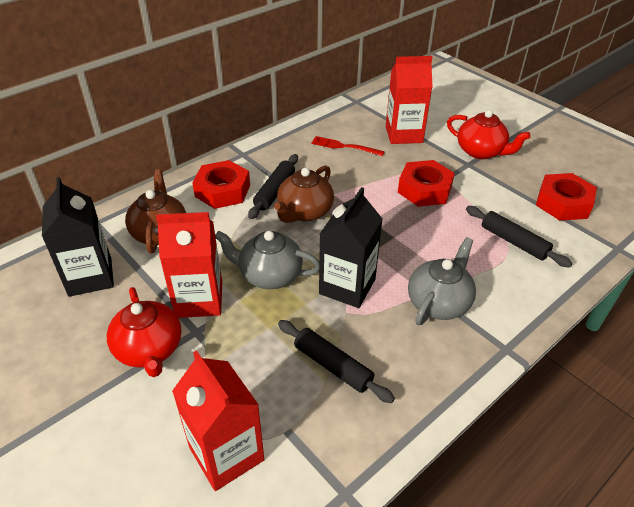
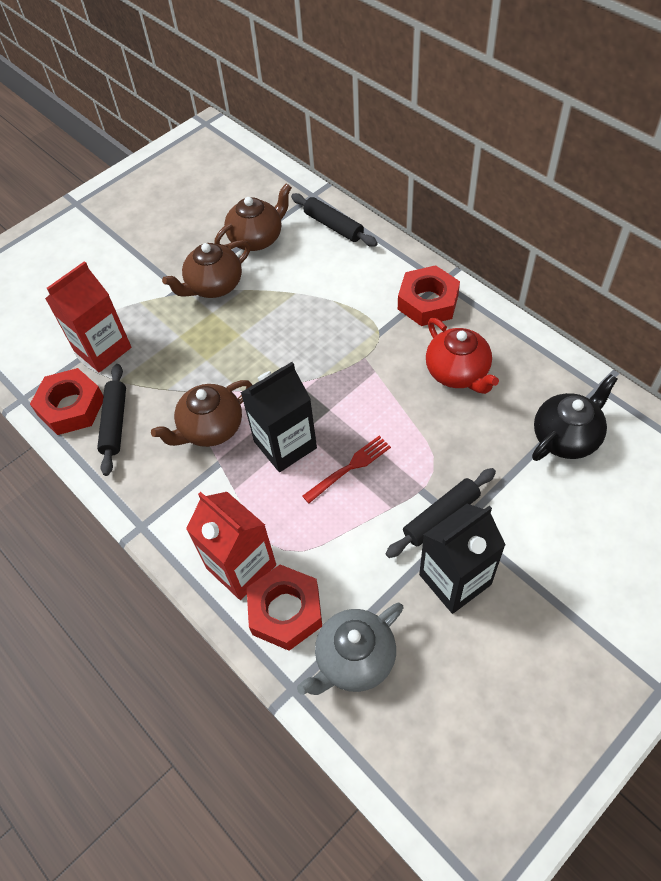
black teapot: 0 -> 1
brown teapot: 2 -> 3
grey teapot: 2 -> 1
red carton: 3 -> 2
red teapot: 2 -> 1

